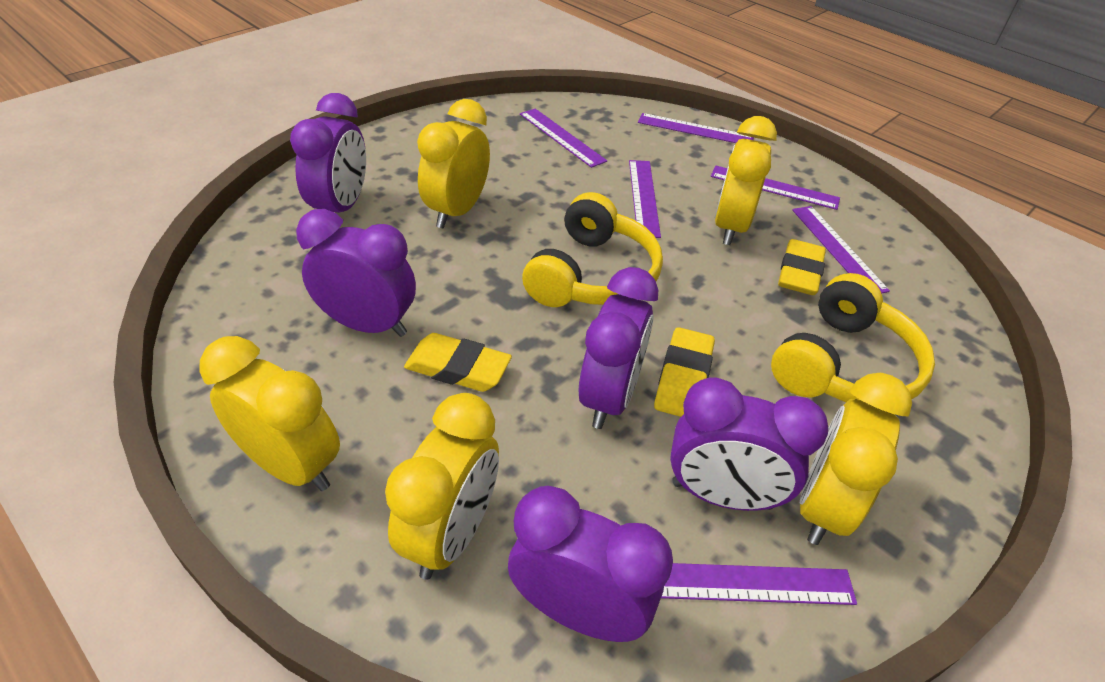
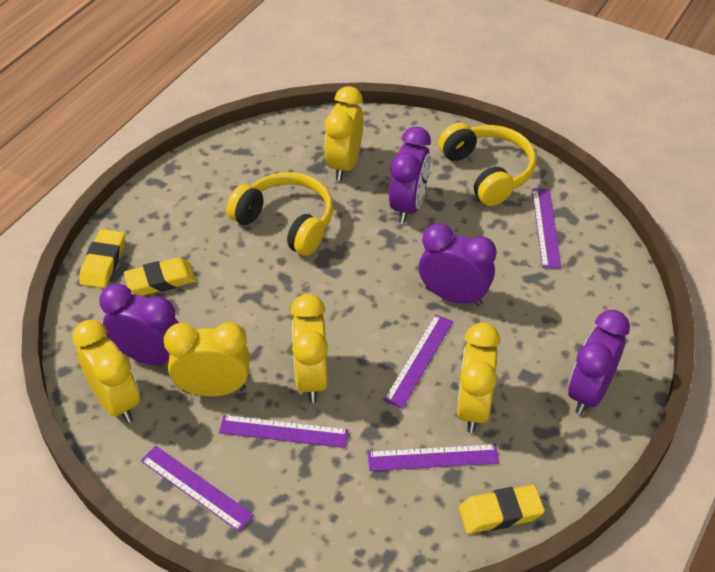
purple clock: 5 -> 4
purple ruler: 6 -> 5

